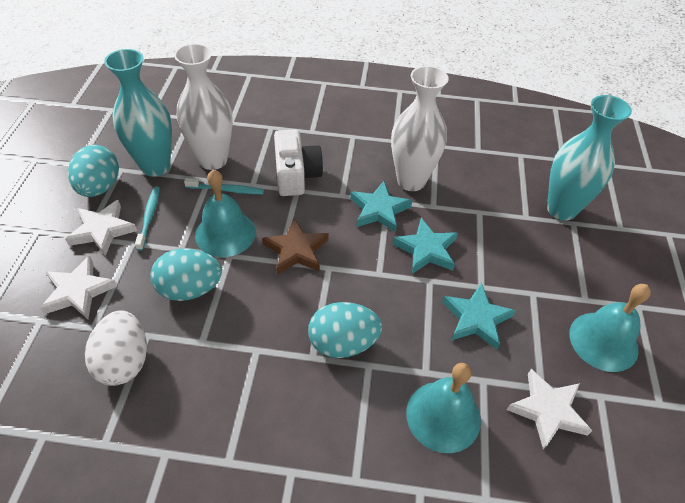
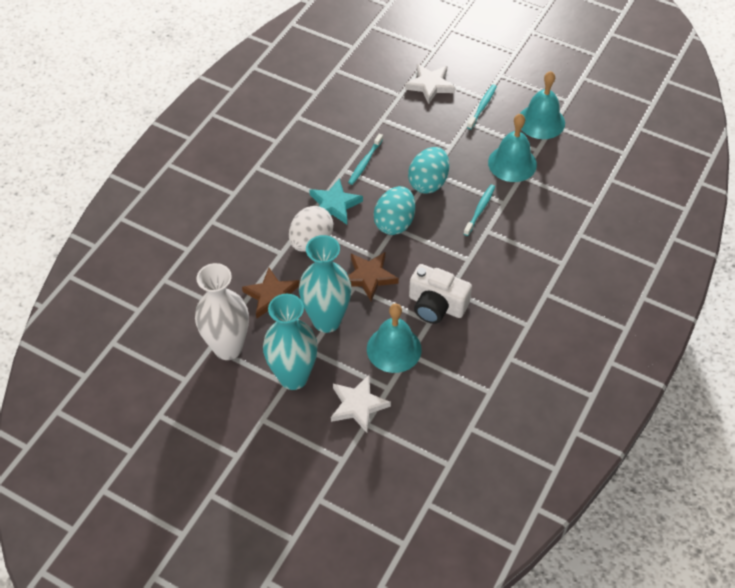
brown star: 1 -> 2
turquoise egg: 3 -> 2
turquoise star: 3 -> 1
turquoise toothbrush: 2 -> 3
white star: 3 -> 2
white vase: 2 -> 1

